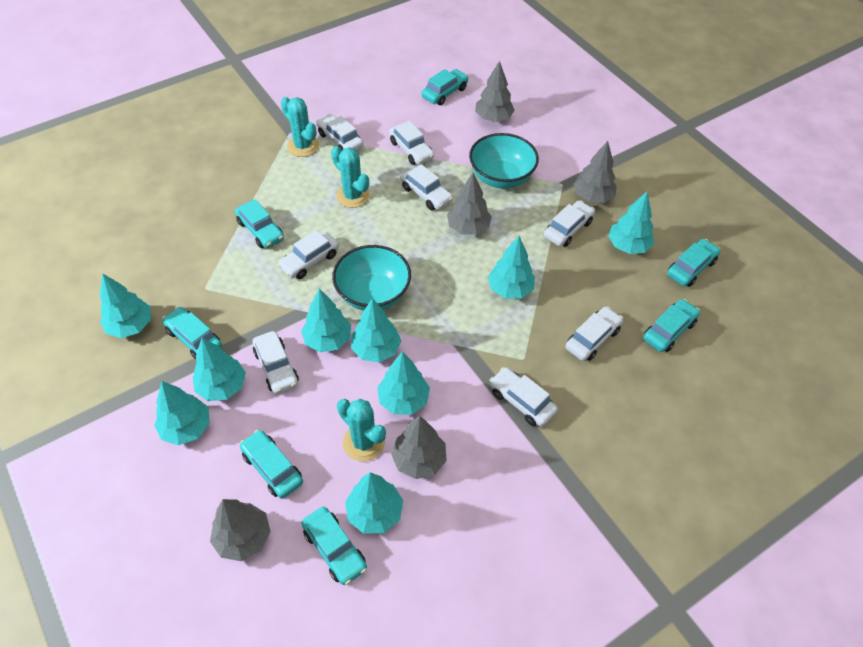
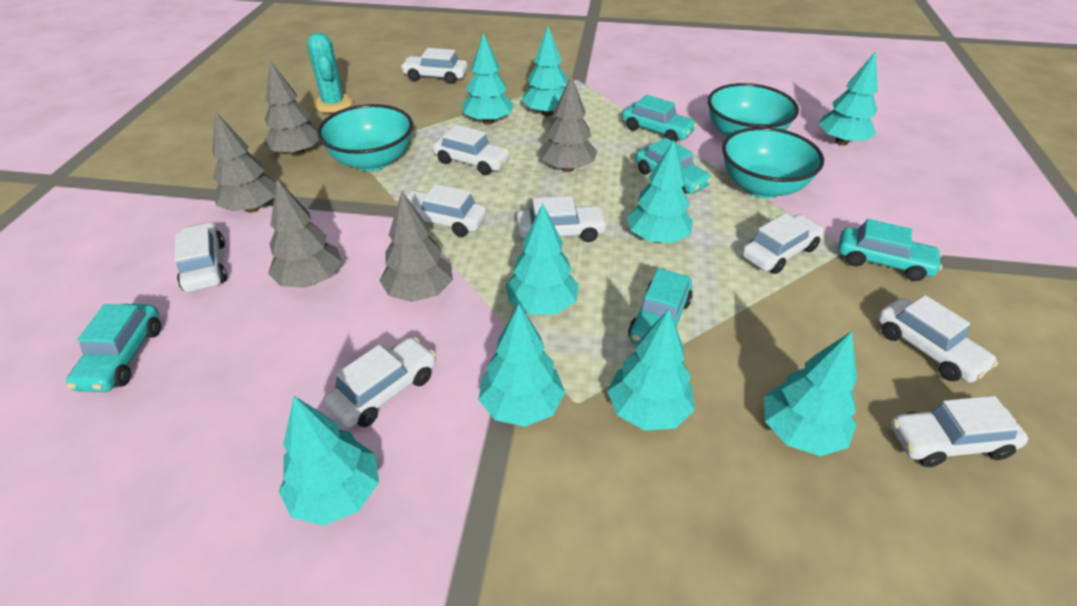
turquoise bowl: 2 -> 3
turquoise cactus: 3 -> 1
turquoise car: 7 -> 5
white car: 8 -> 9

